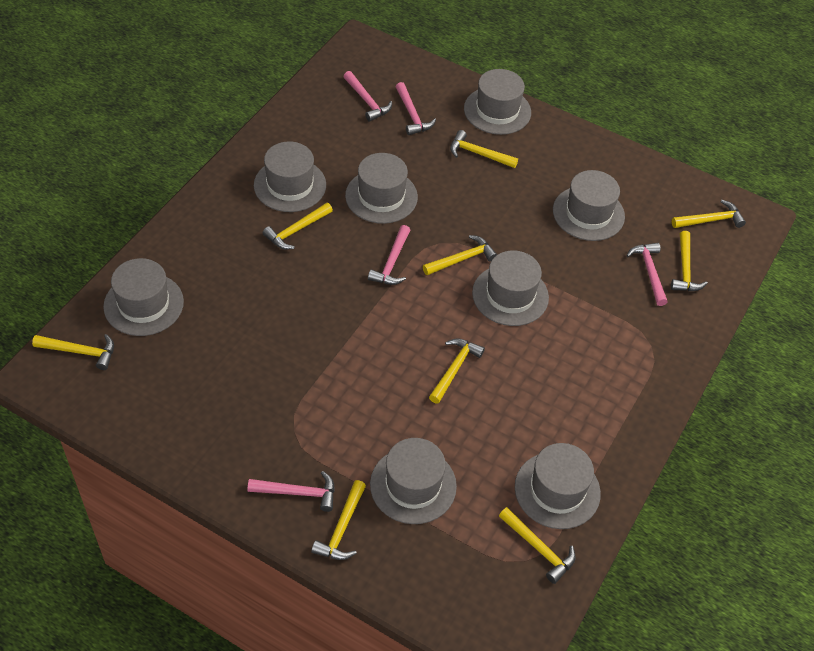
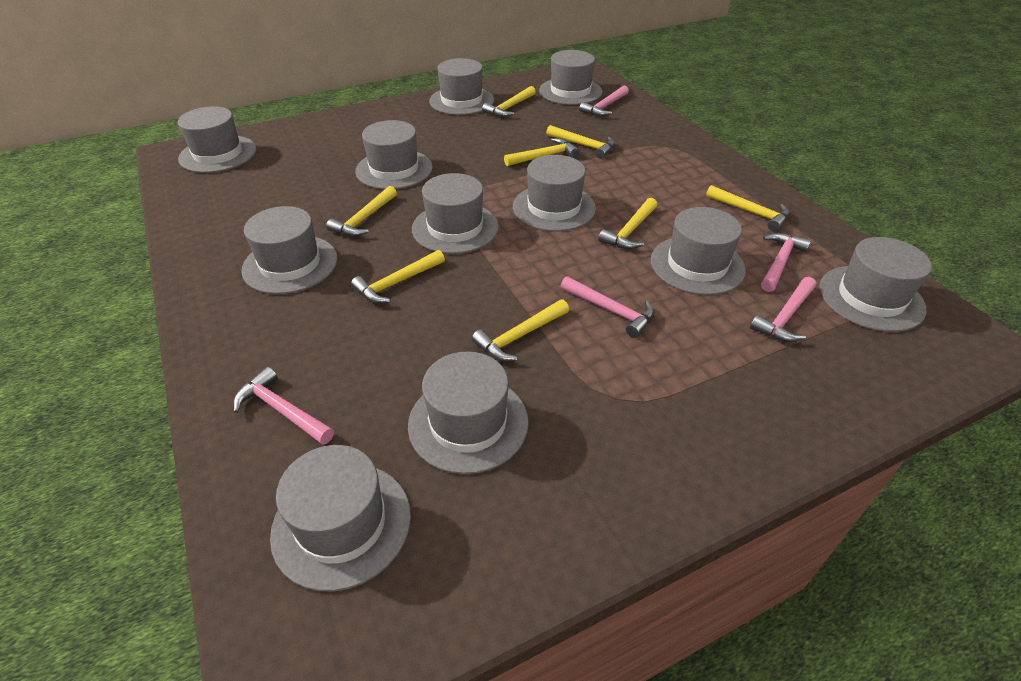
grey hat: 8 -> 11
yellow hammer: 9 -> 8

